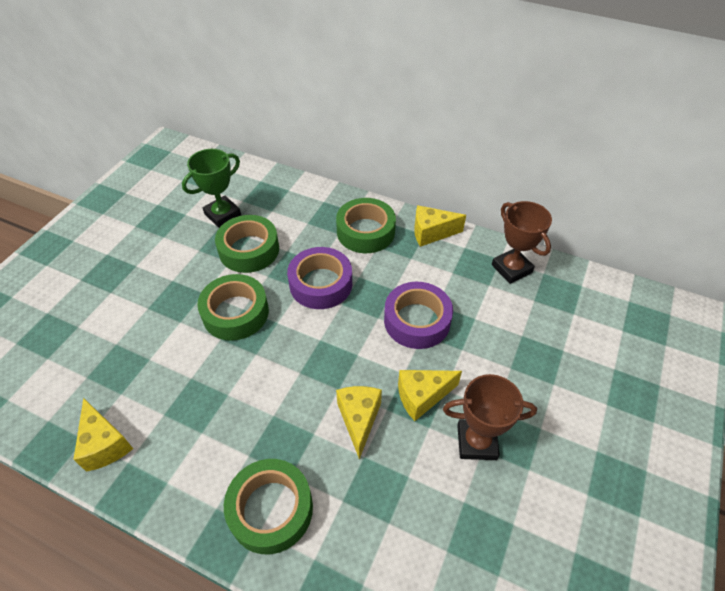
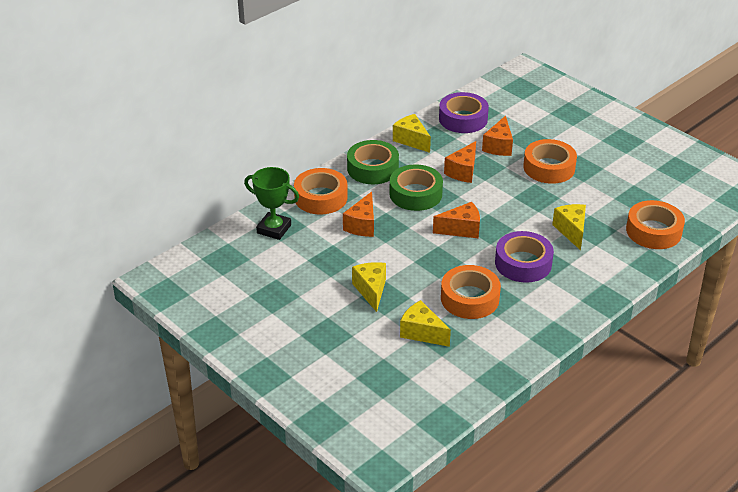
brown trophy: 2 -> 0
green tape: 4 -> 2
orange cheese: 0 -> 4
orange tape: 0 -> 4

